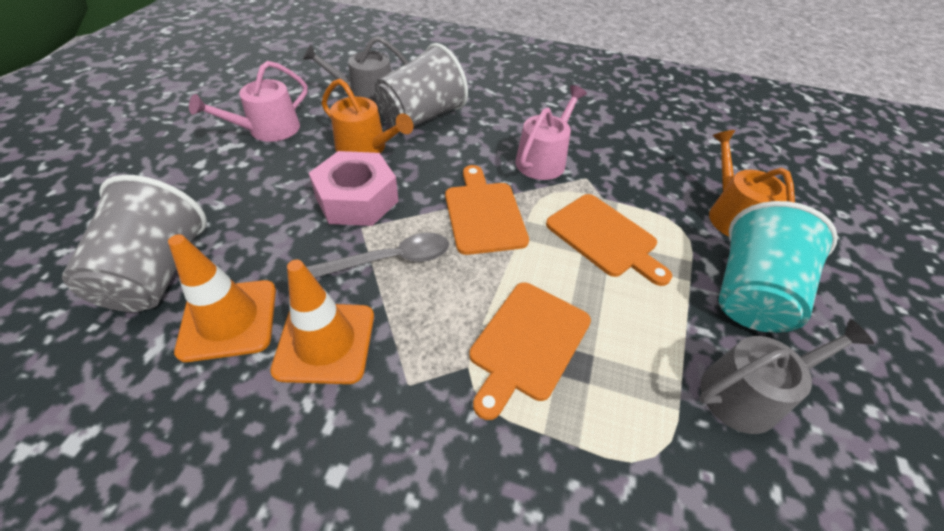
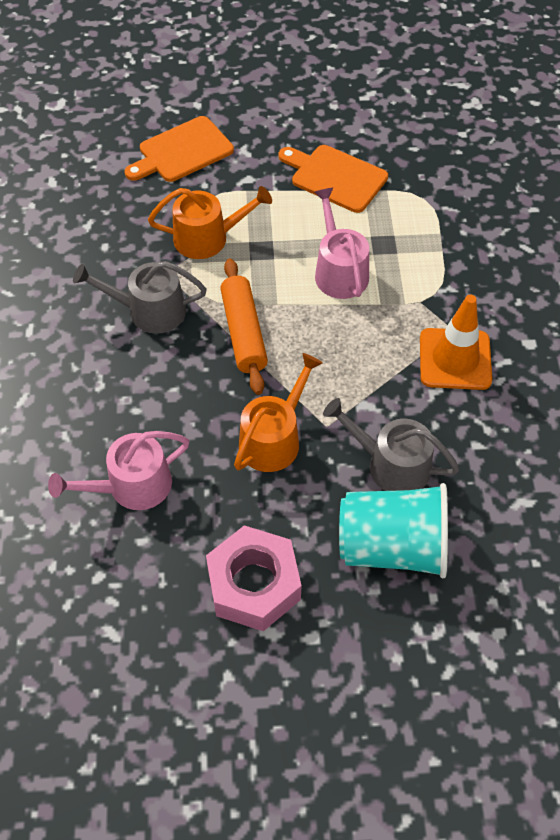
grey cup: 2 -> 0
grey spoon: 1 -> 0
orange cutting board: 3 -> 2
orange rolling pin: 0 -> 1
orange traffic cone: 2 -> 1

